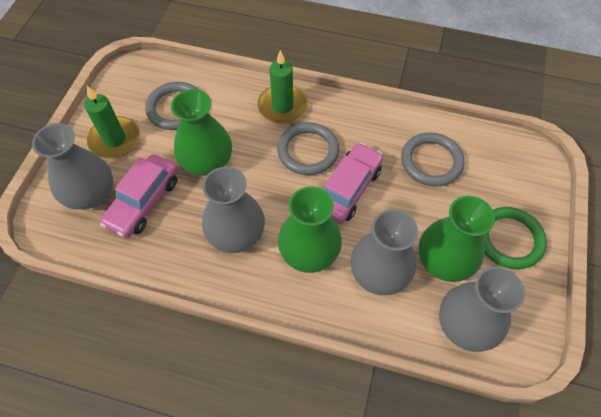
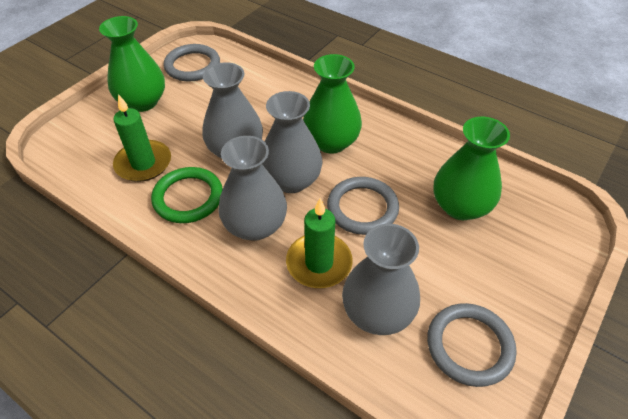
pink car: 2 -> 0

